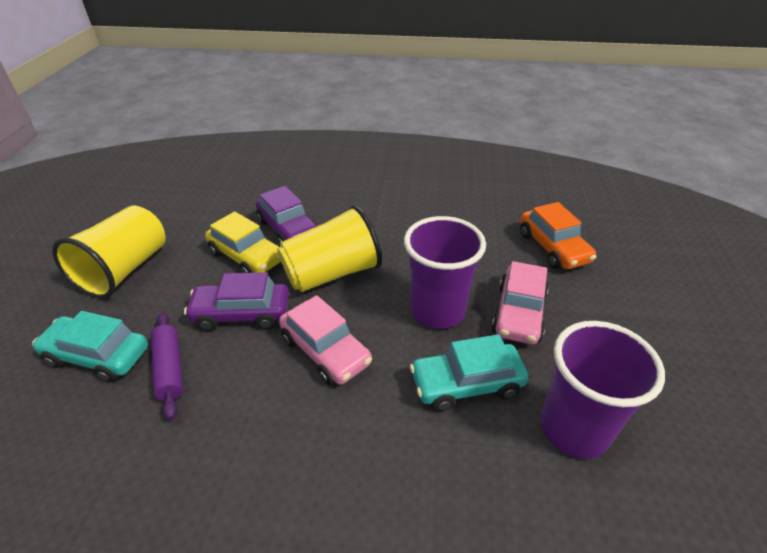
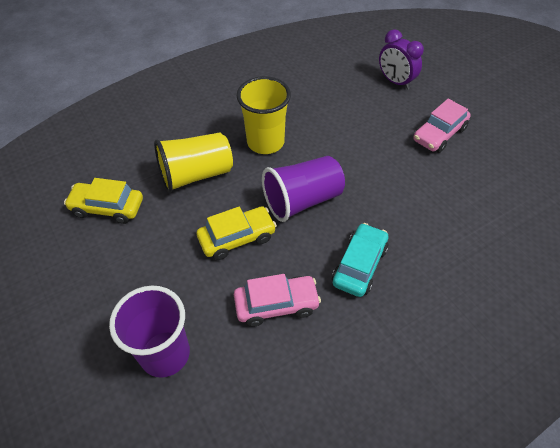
orange car: 1 -> 0
purple car: 2 -> 0
purple clock: 0 -> 1
purple rolling pin: 1 -> 0
turquoise car: 2 -> 1
yellow car: 1 -> 2

